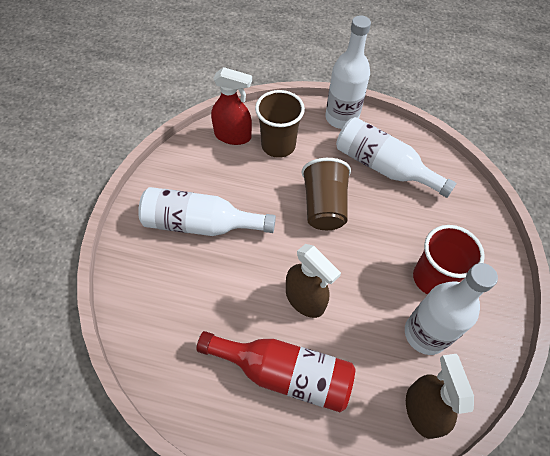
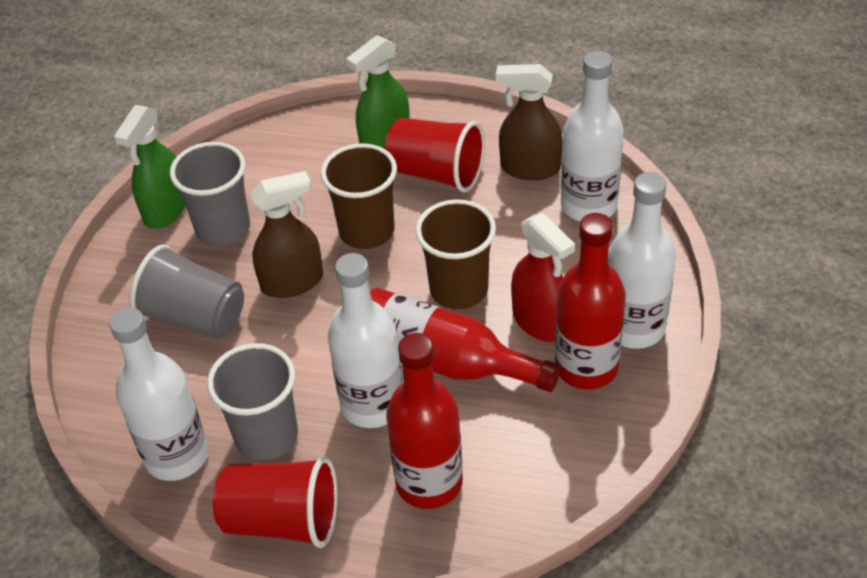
green spray bottle: 0 -> 2
grey cup: 0 -> 3
red bottle: 1 -> 3
red cup: 1 -> 2

